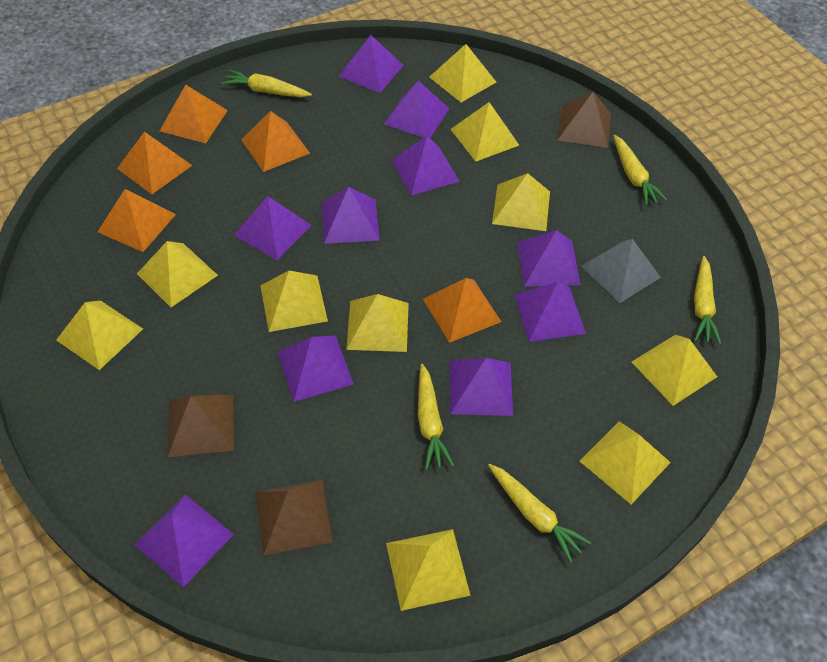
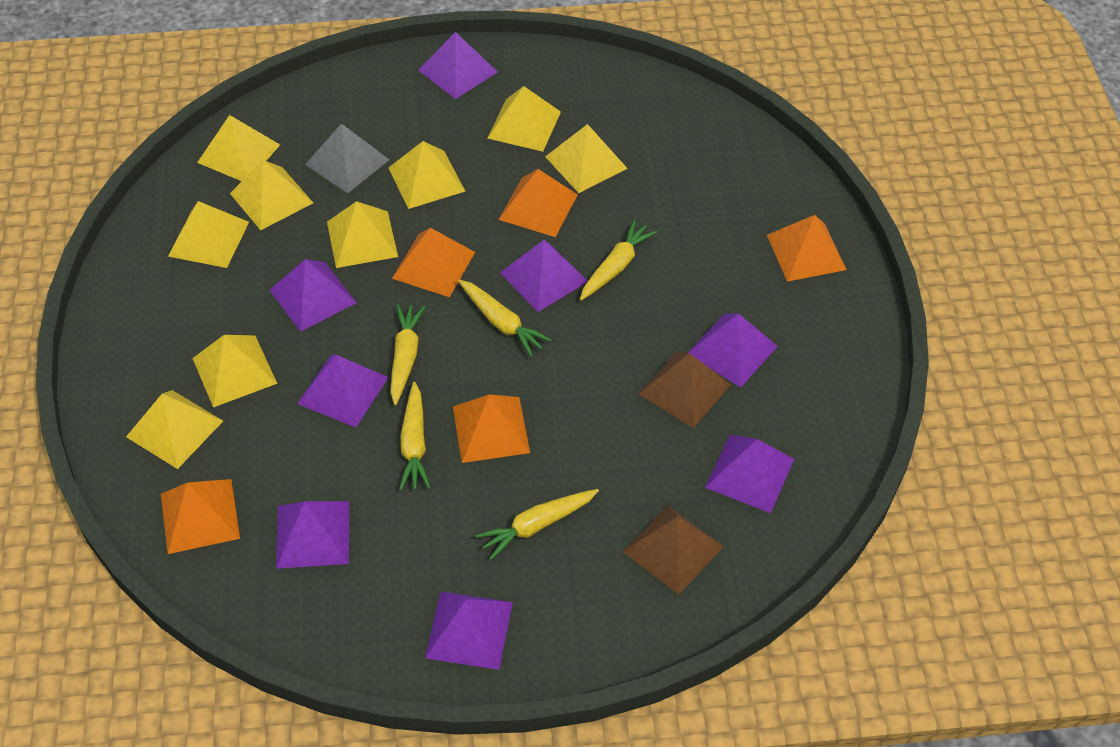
brown pyramid: 3 -> 2
purple pyramid: 10 -> 8
yellow pyramid: 10 -> 9

